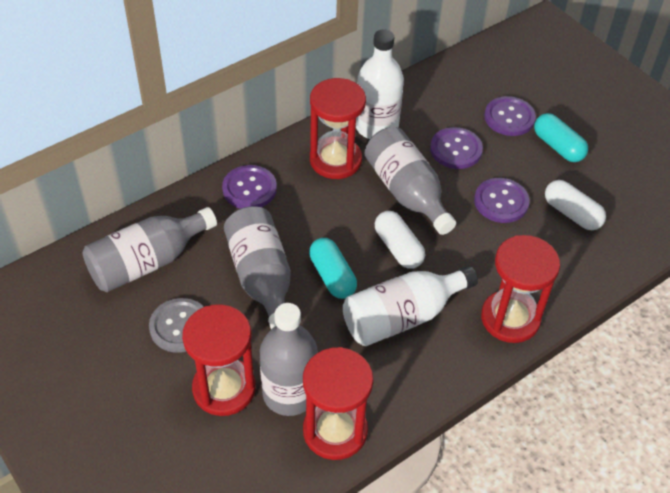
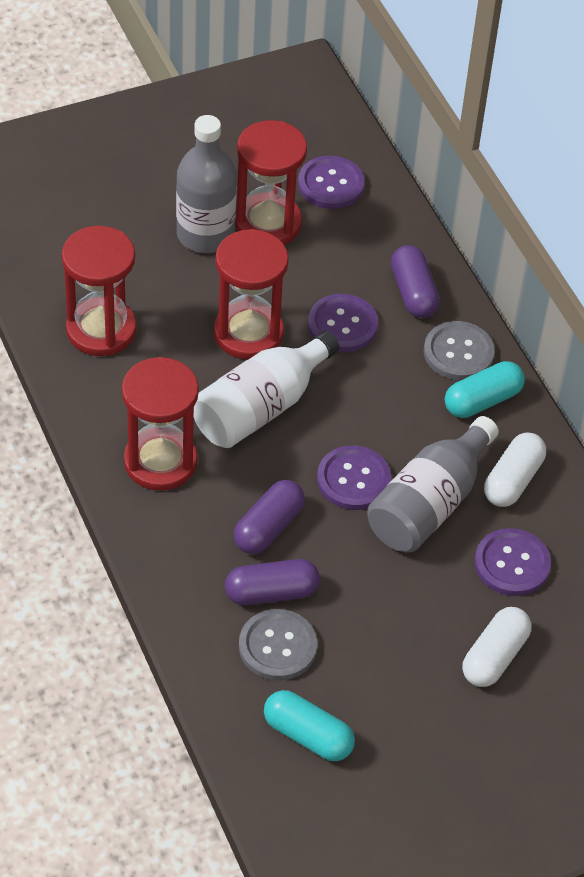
grey bottle: 4 -> 2
grey button: 1 -> 2
purple capsule: 0 -> 3
white bottle: 2 -> 1

